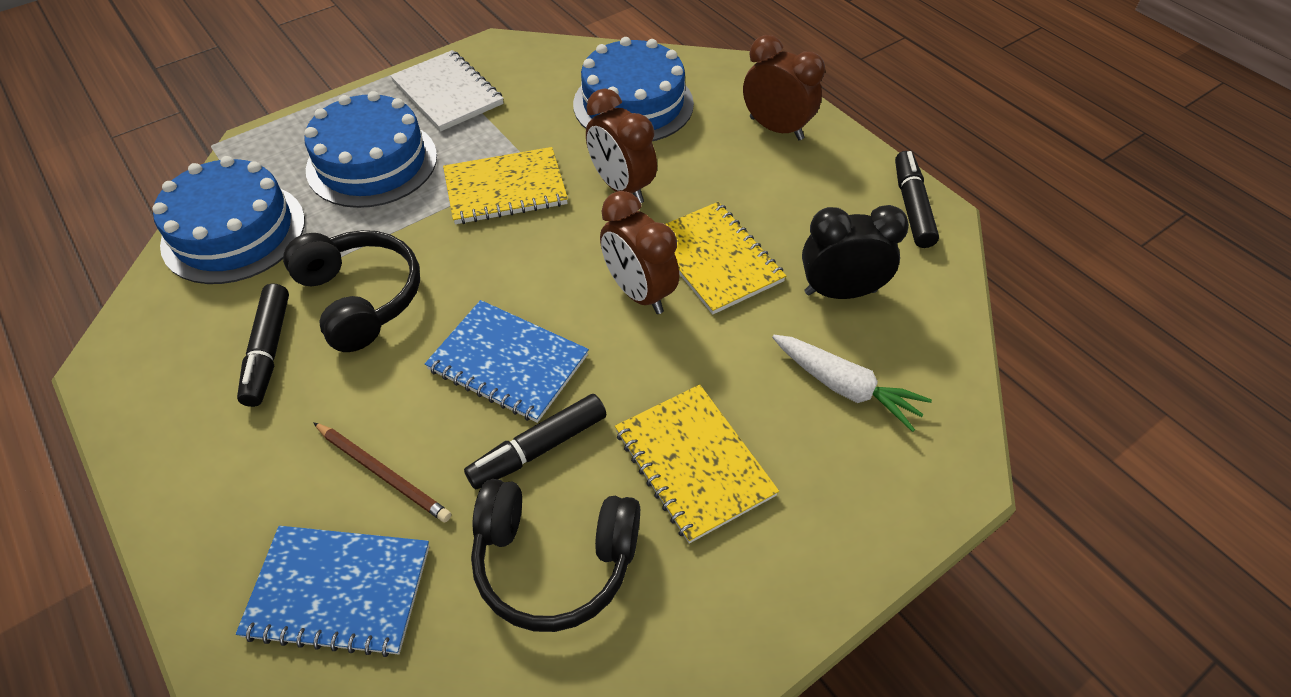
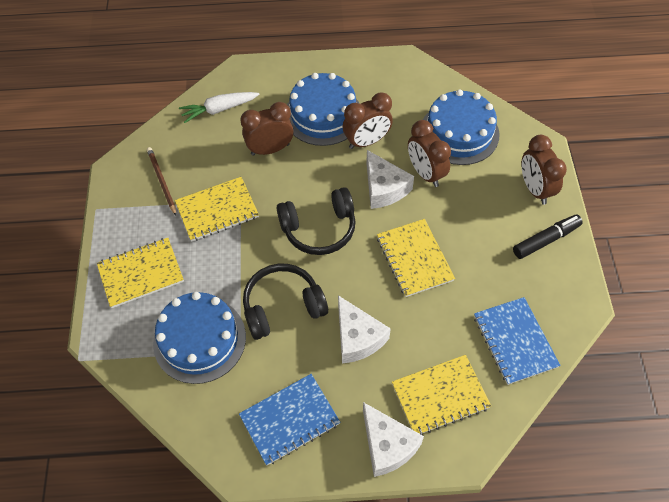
black clock: 1 -> 0
black marker: 3 -> 1
brown clock: 3 -> 4
white cheese: 0 -> 3
white notebook: 1 -> 0
yellow notebook: 3 -> 4

